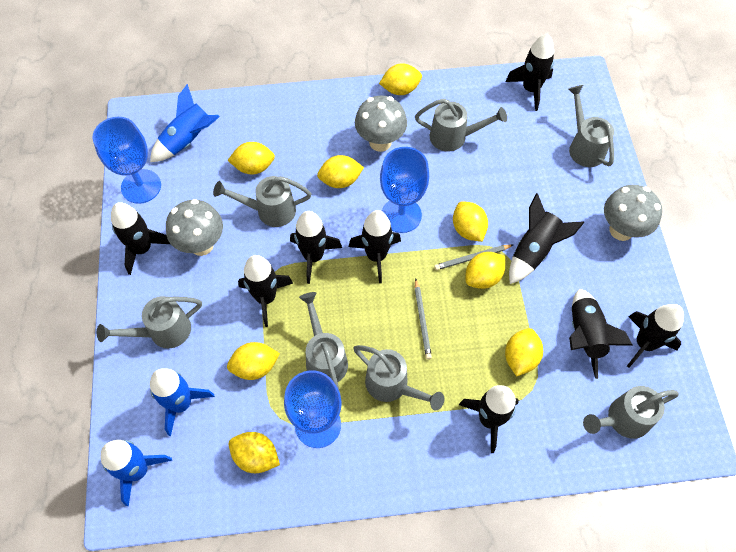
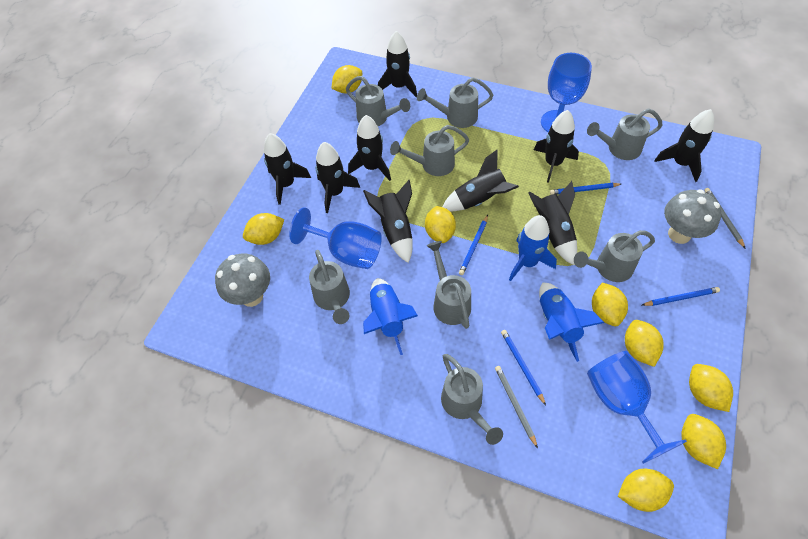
blue pencil: 0 -> 4
grey mushroom: 3 -> 2
grey watering can: 7 -> 8

